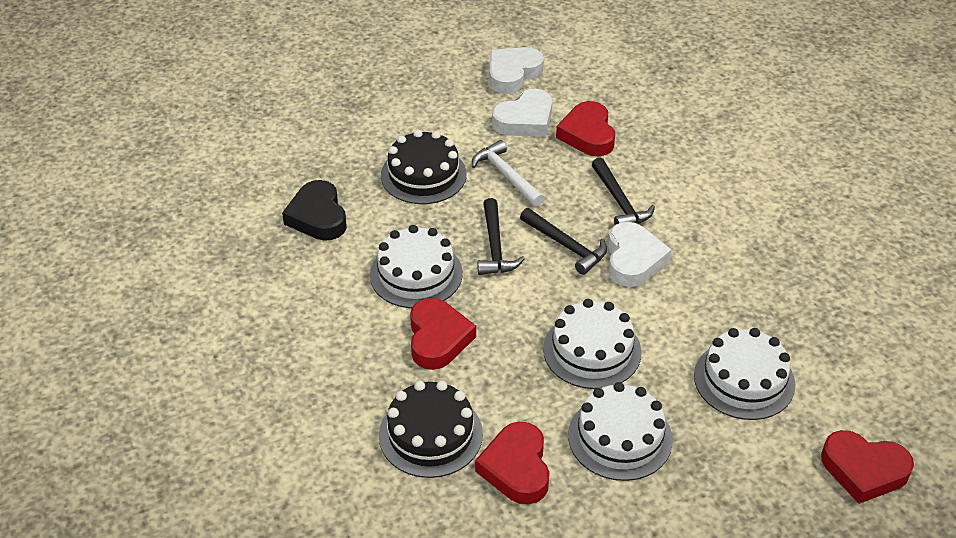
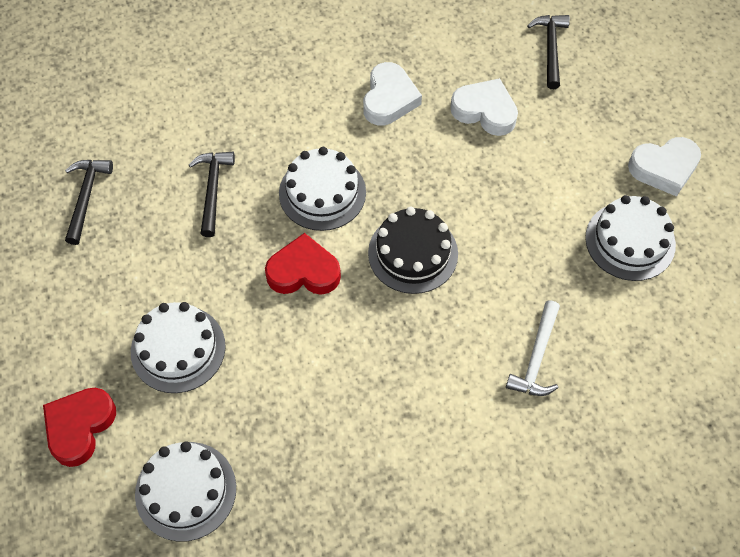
black cake: 2 -> 1
black heart: 1 -> 0
red heart: 4 -> 2

